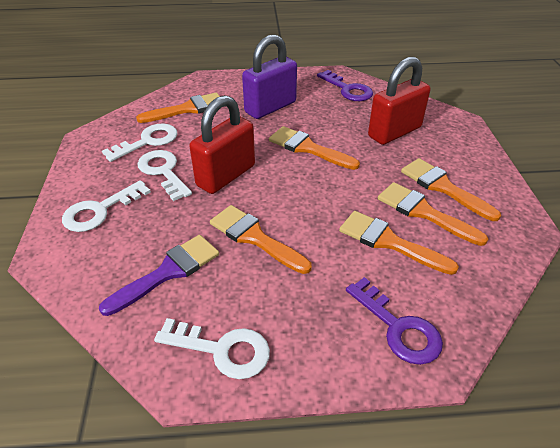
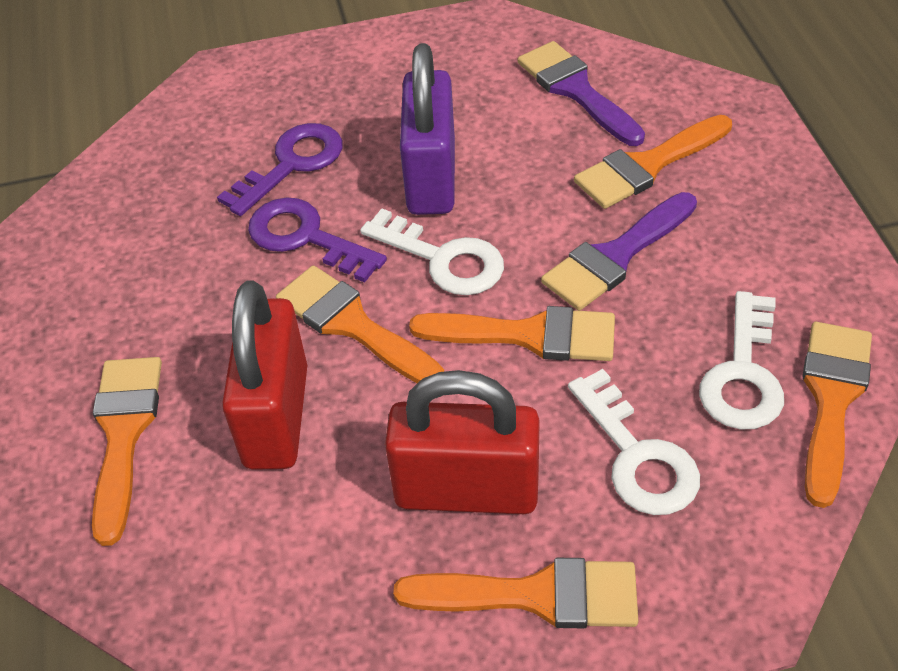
purple brush: 1 -> 2
white key: 4 -> 3

